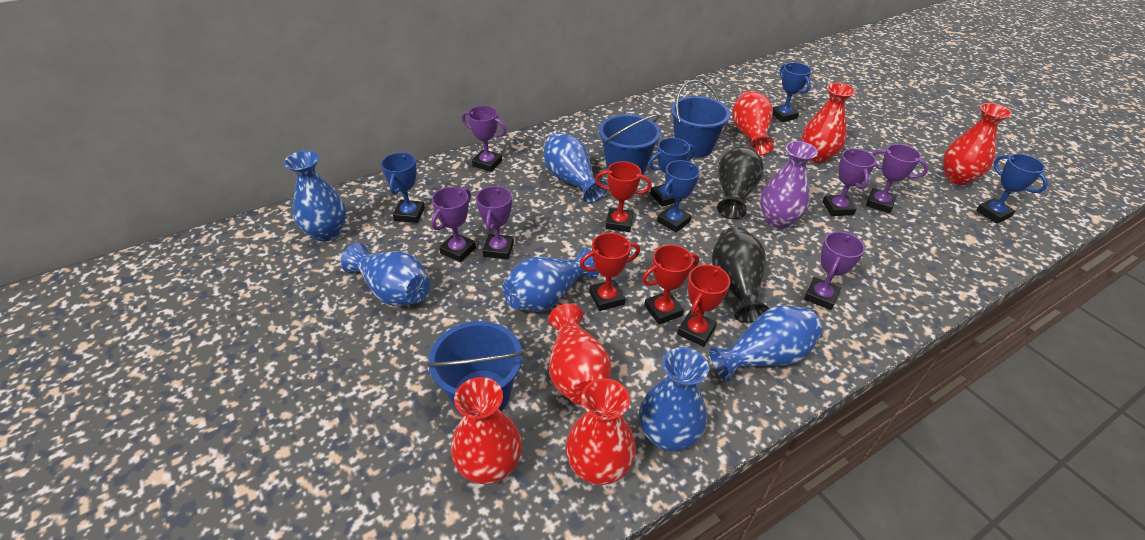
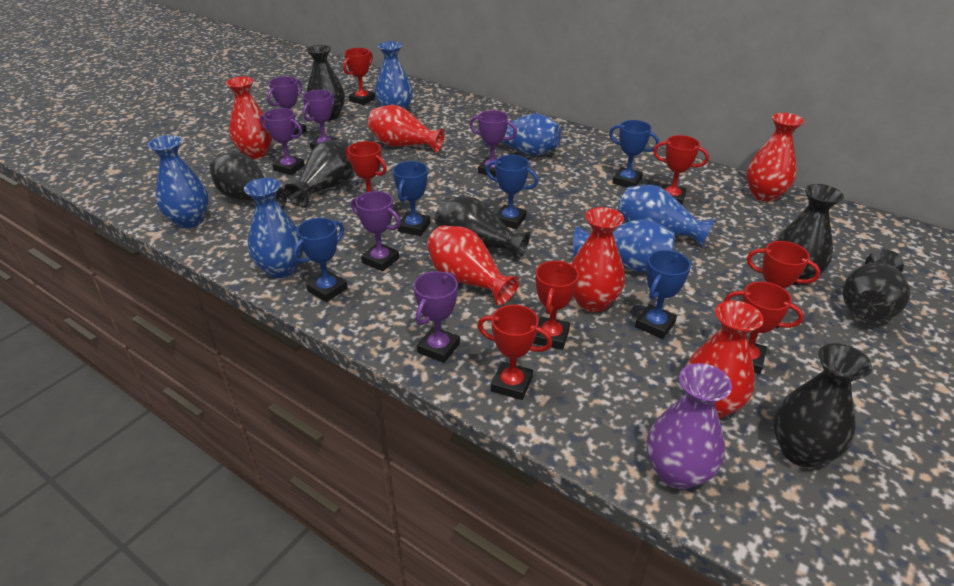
black vase: 2 -> 7
blue bucket: 3 -> 0
red trophy: 4 -> 7

